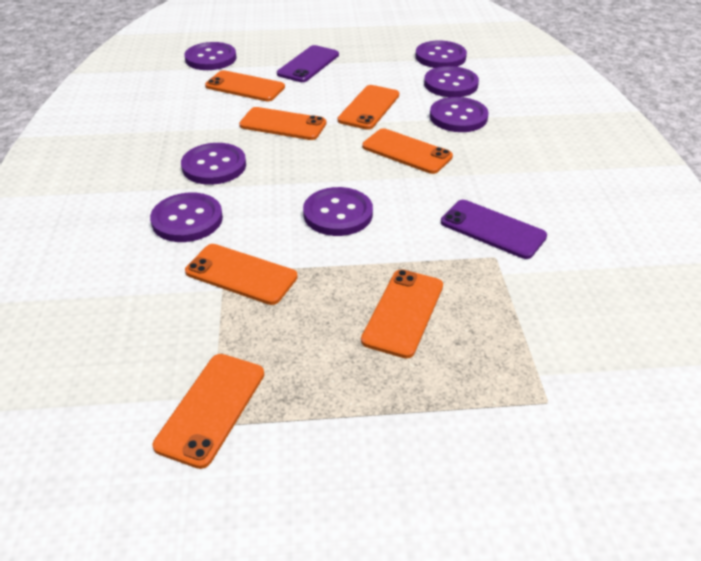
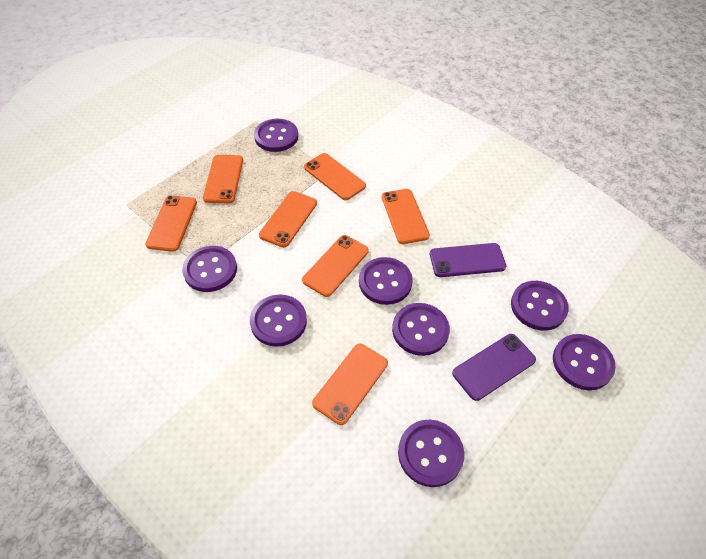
purple button: 7 -> 8

